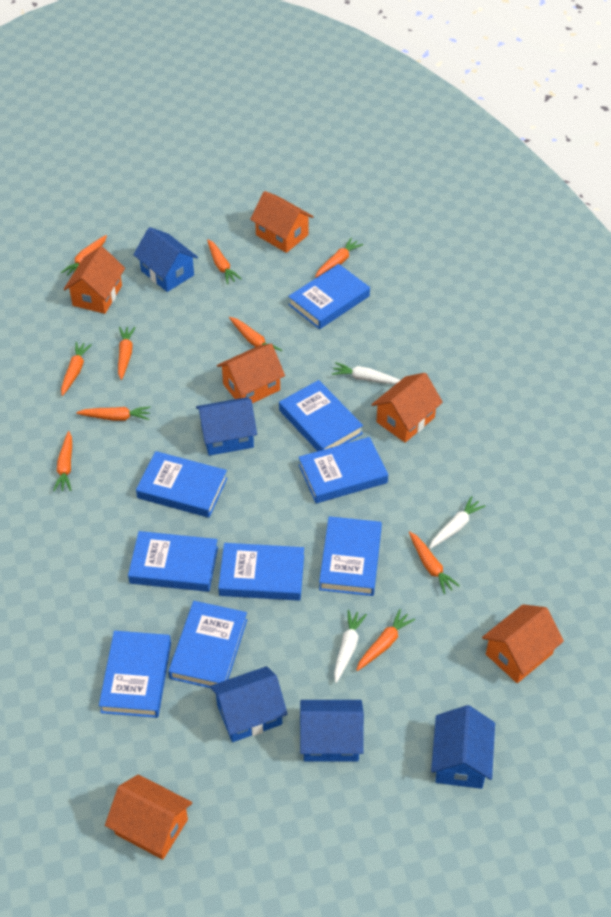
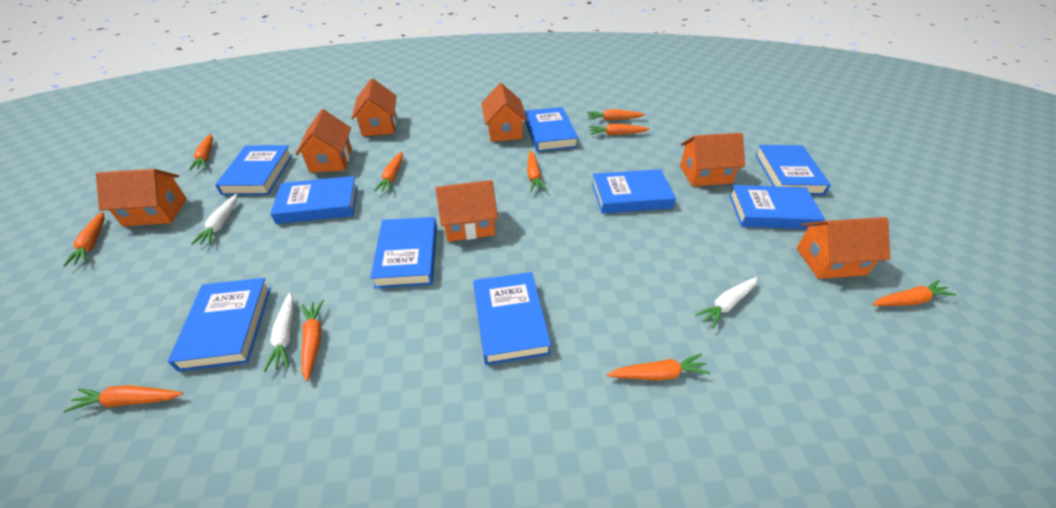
blue house: 5 -> 0
orange house: 6 -> 7

